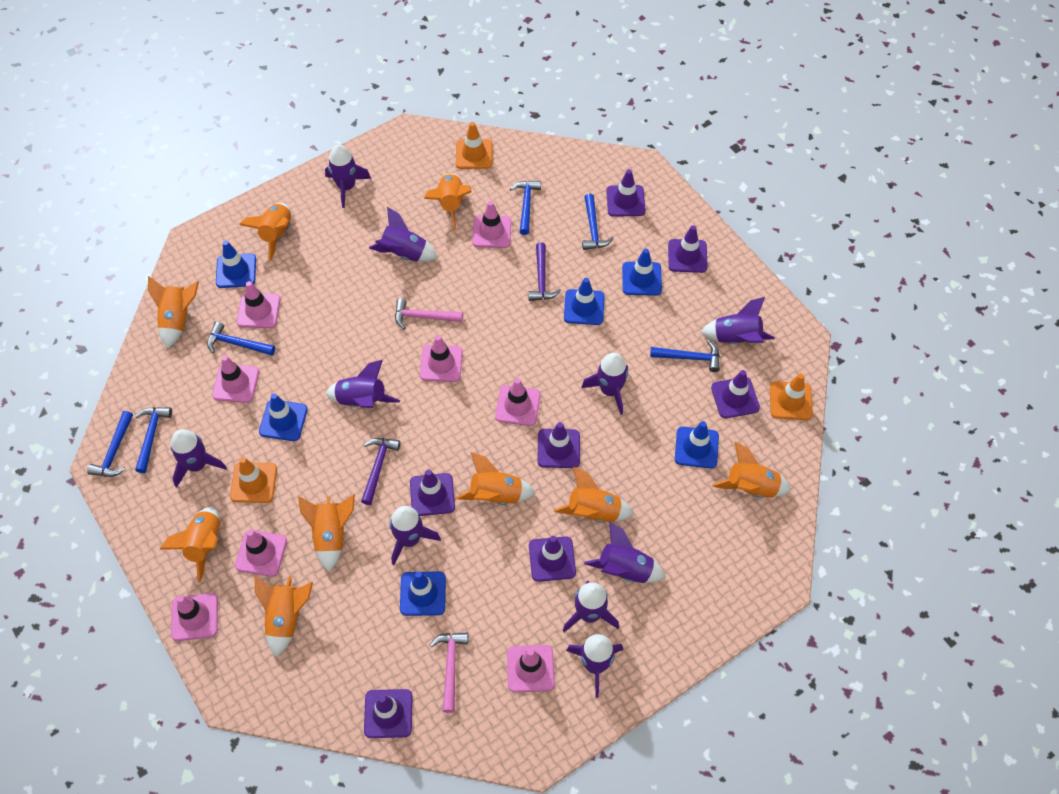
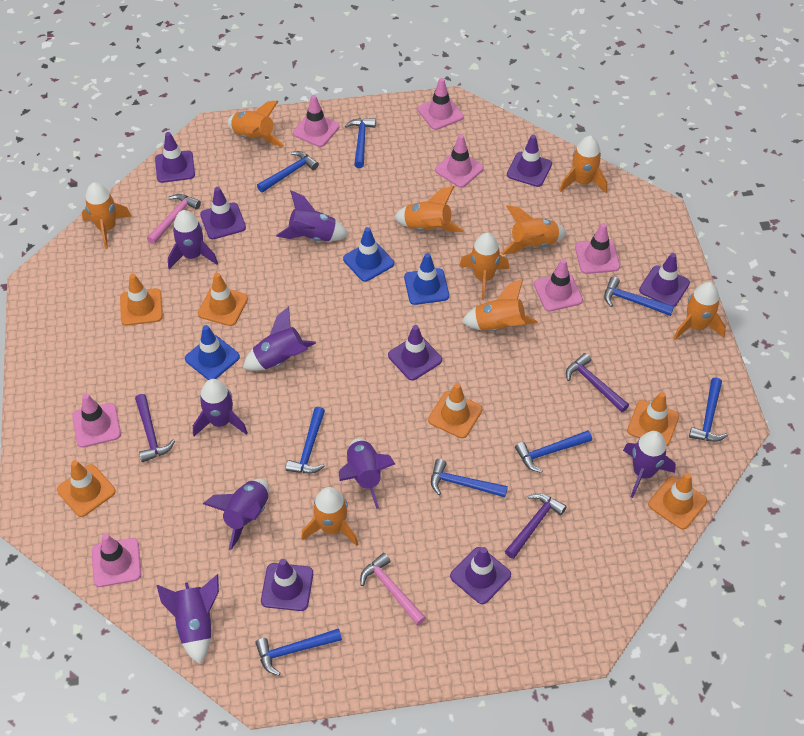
blue hammer: 6 -> 8
blue traffic cone: 6 -> 3
orange traffic cone: 3 -> 6
pink traffic cone: 8 -> 7
purple hammer: 2 -> 3
purple rocket: 10 -> 8

